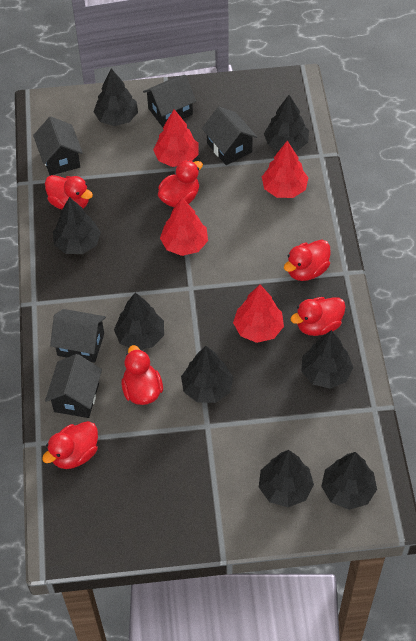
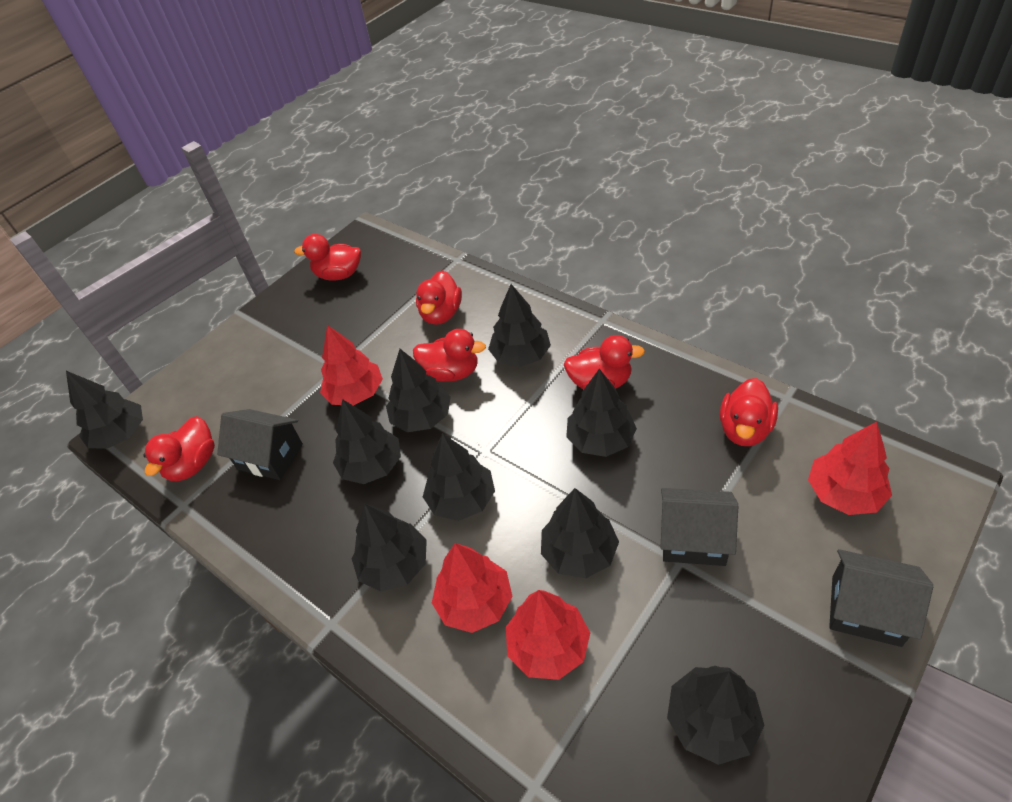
black house: 5 -> 3
black tree: 8 -> 9

